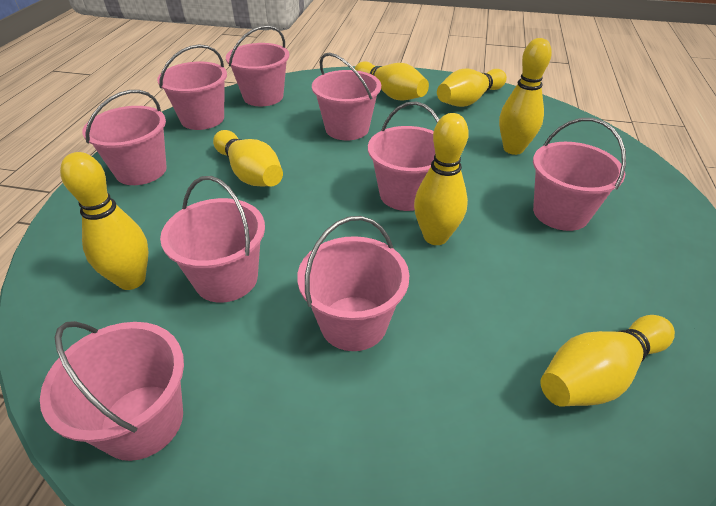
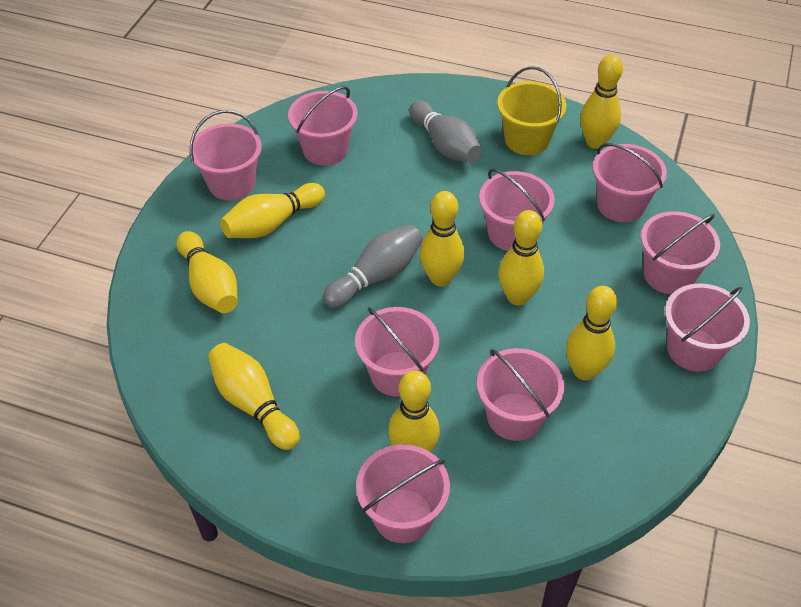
grey bowling pin: 0 -> 2
yellow bowling pin: 7 -> 8
yellow bucket: 0 -> 1

